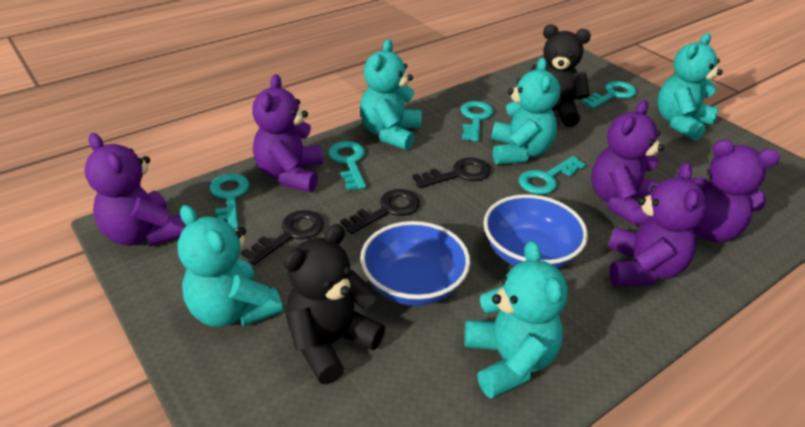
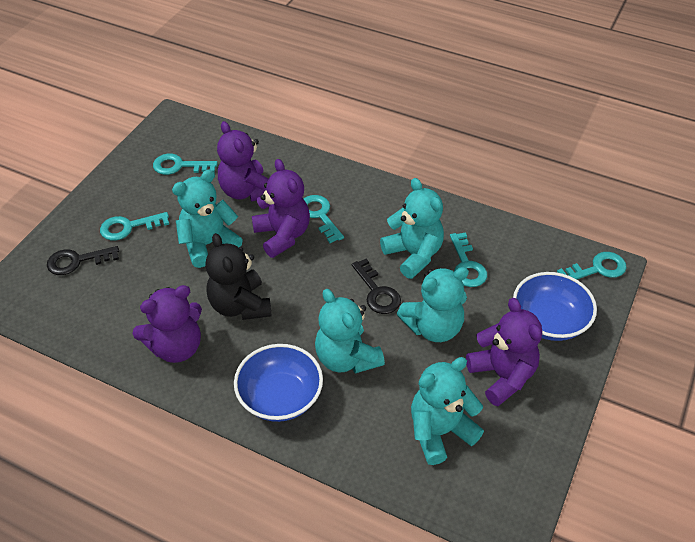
black key: 3 -> 2
black teddy bear: 2 -> 1
purple teddy bear: 5 -> 4

